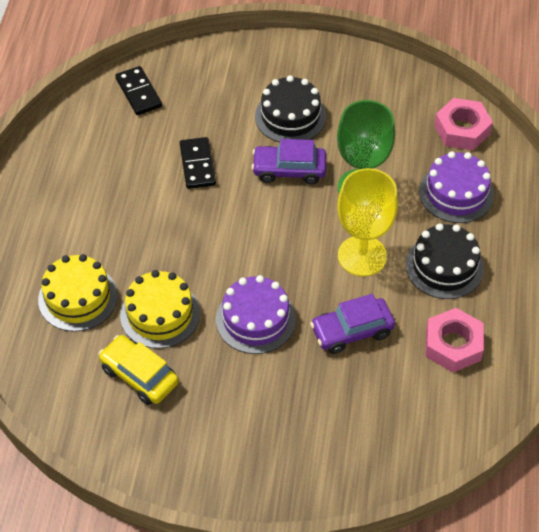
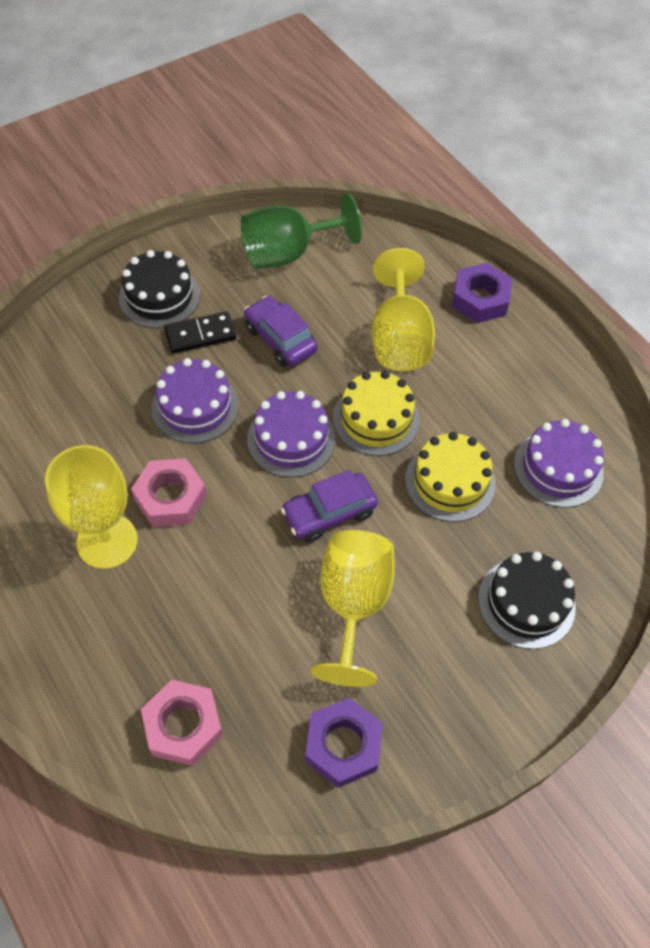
black domino: 2 -> 1
purple cake: 2 -> 3
purple nut: 0 -> 2
yellow car: 1 -> 0
yellow goblet: 1 -> 3

